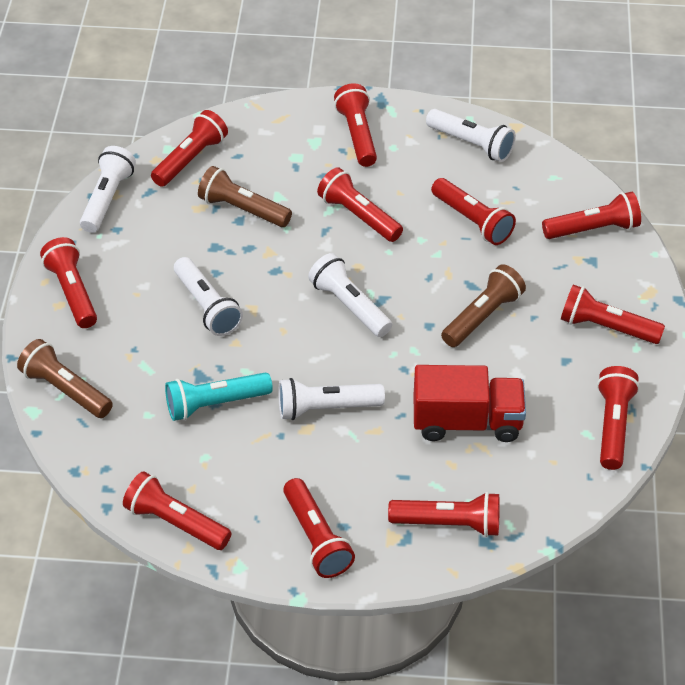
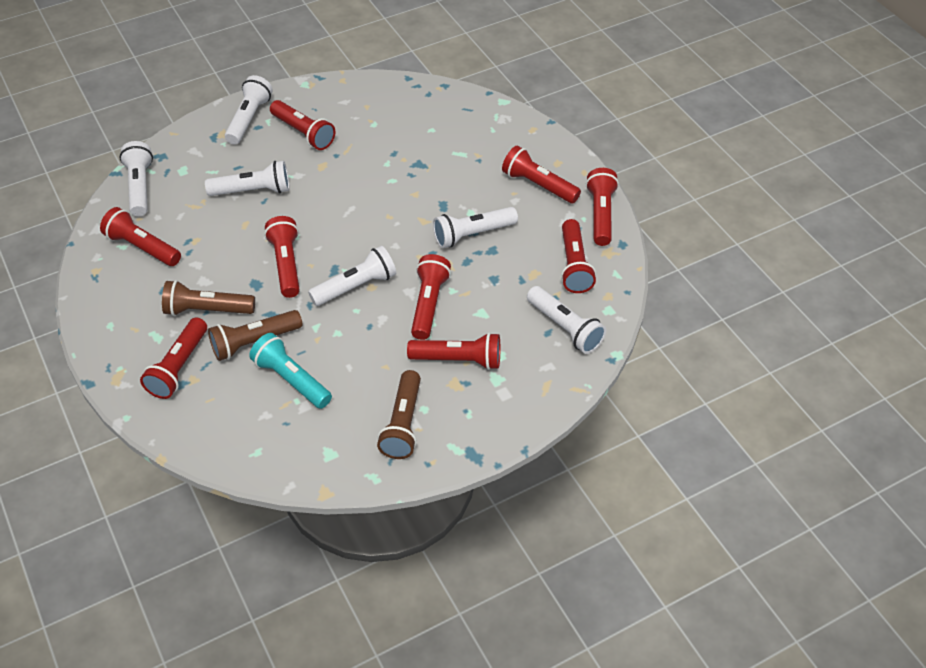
red flashlight: 11 -> 9
red truck: 1 -> 0
white flashlight: 5 -> 6

